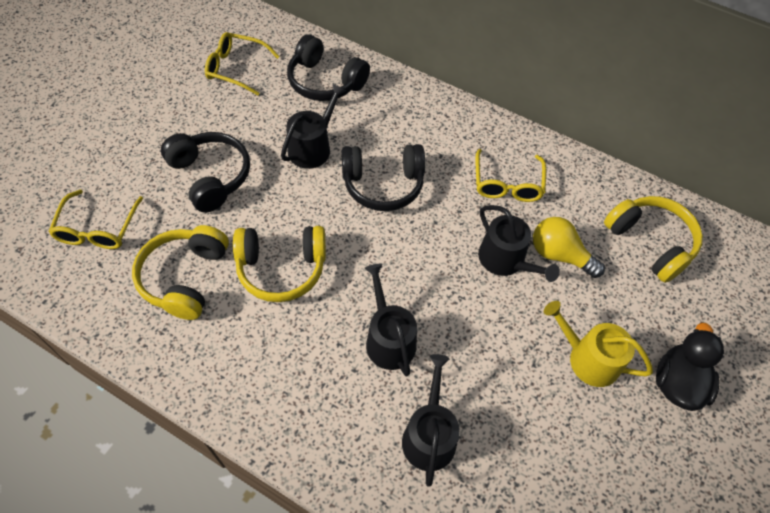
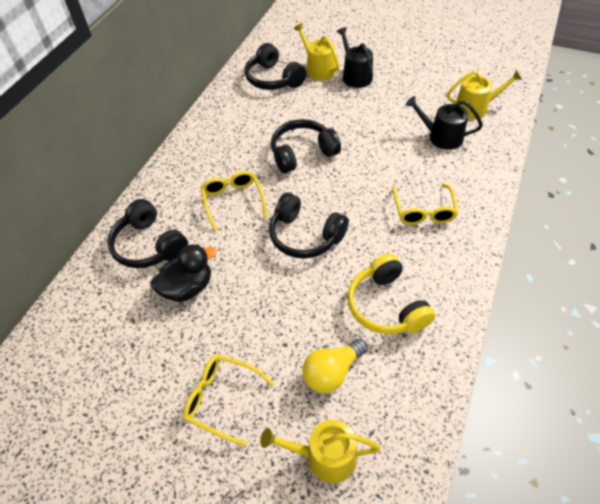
black headphones: 3 -> 4
black watering can: 4 -> 2
yellow headphones: 3 -> 1
yellow watering can: 1 -> 3

